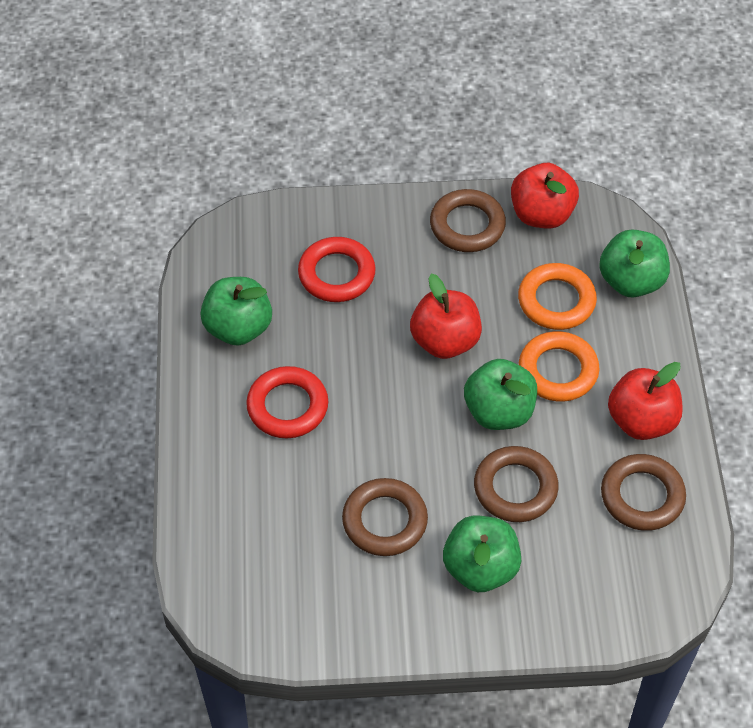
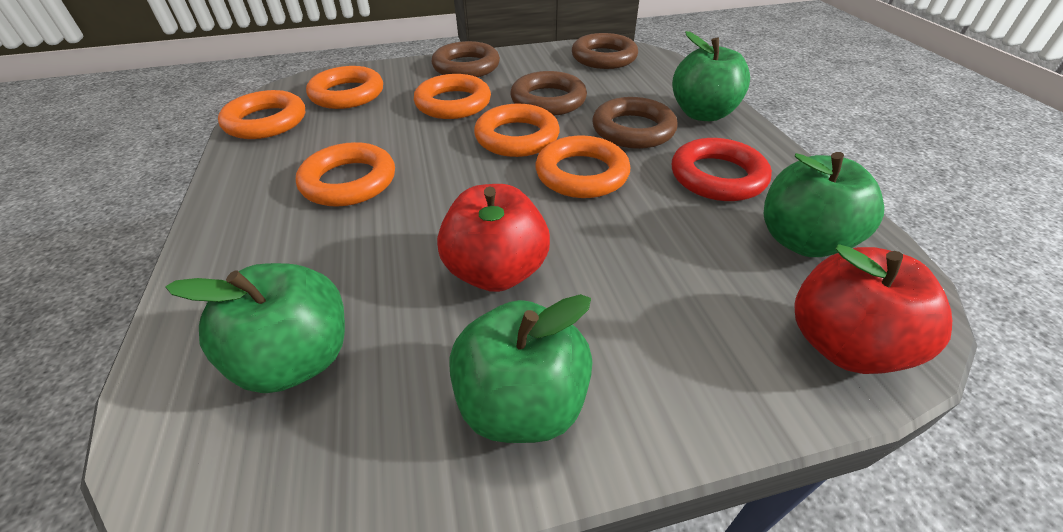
orange ring: 2 -> 6
red apple: 3 -> 2
red ring: 2 -> 1

